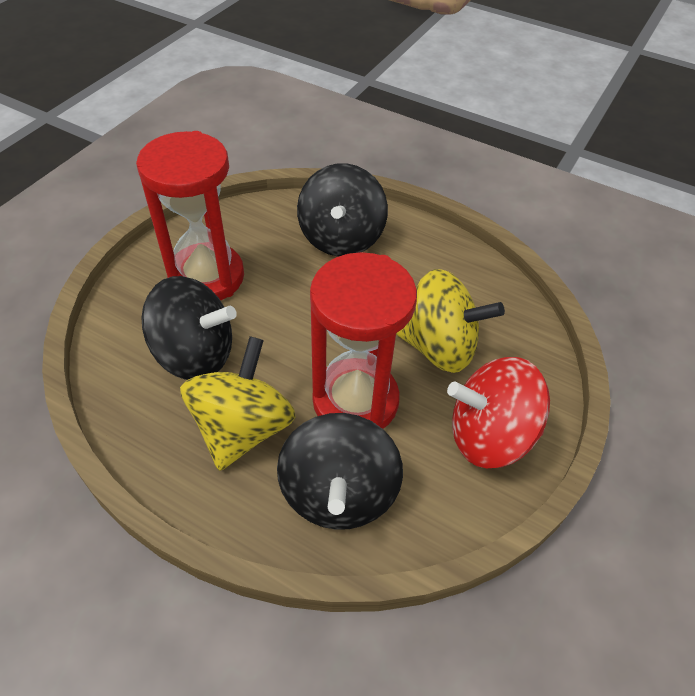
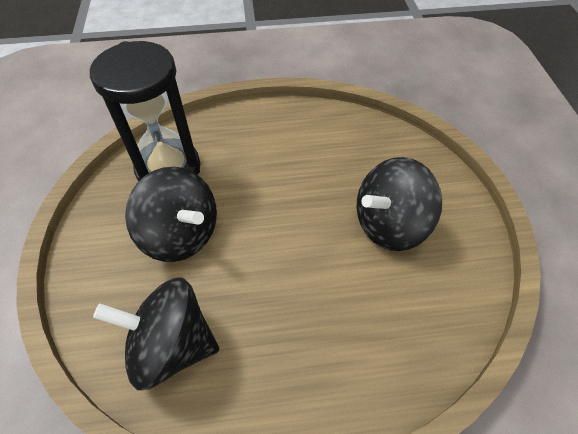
black hourglass: 0 -> 1
red hourglass: 2 -> 0
red spinning top: 1 -> 0
yellow spinning top: 2 -> 0

